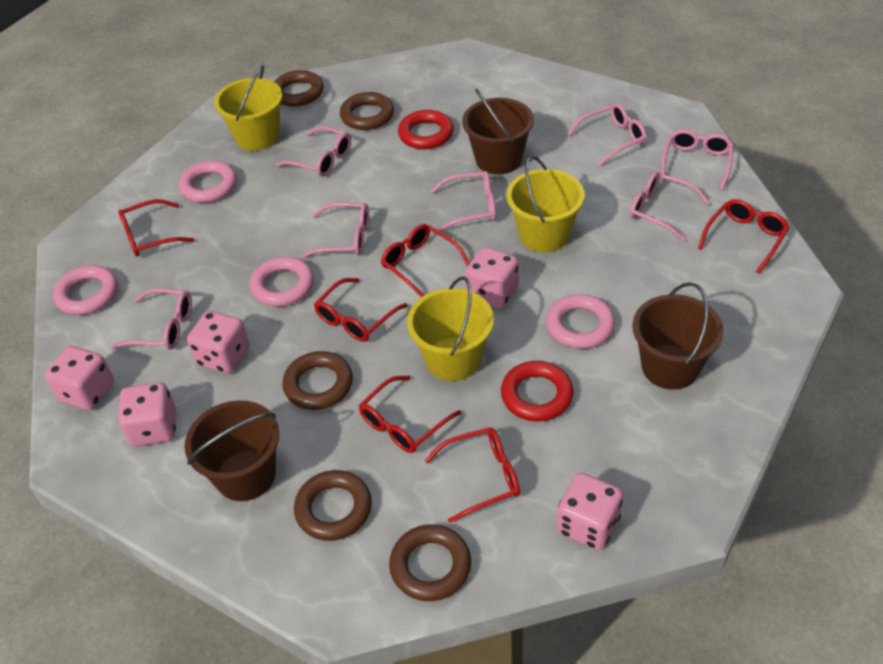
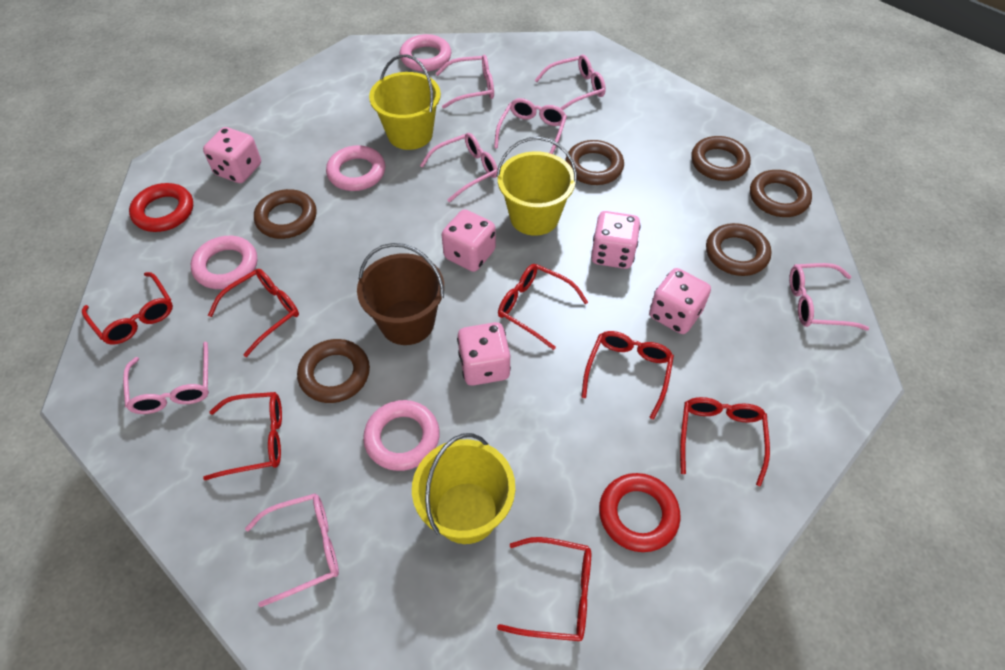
brown bucket: 3 -> 1
brown ring: 5 -> 6
red glasses: 6 -> 7

